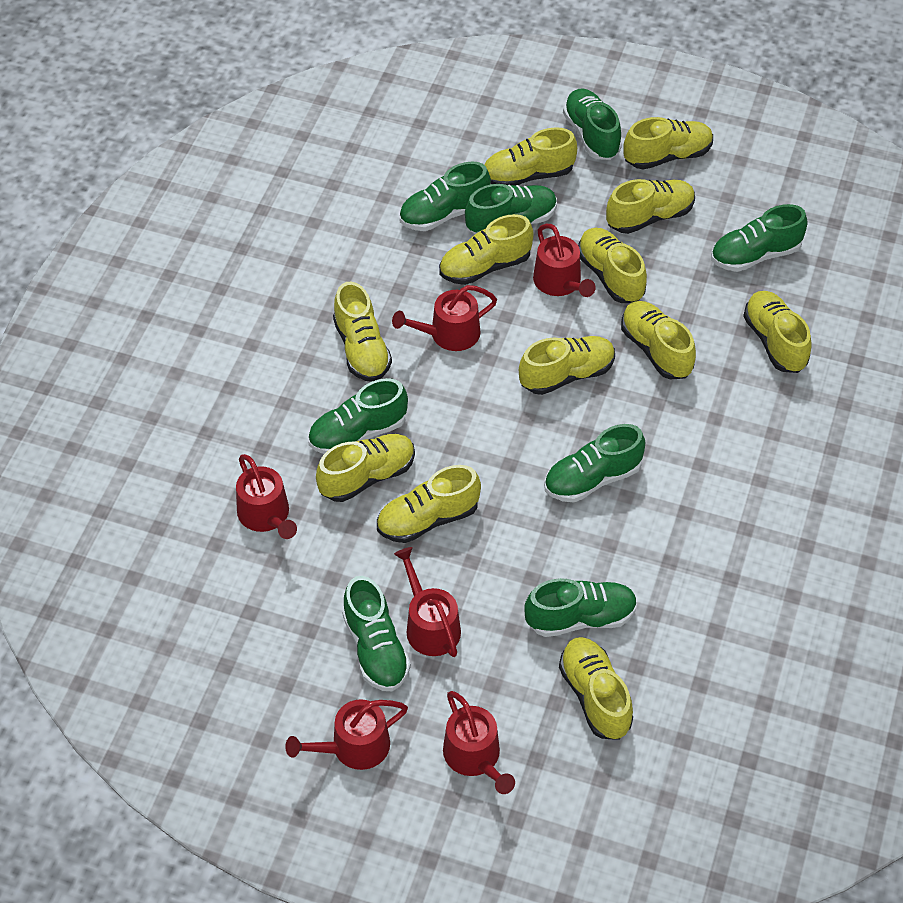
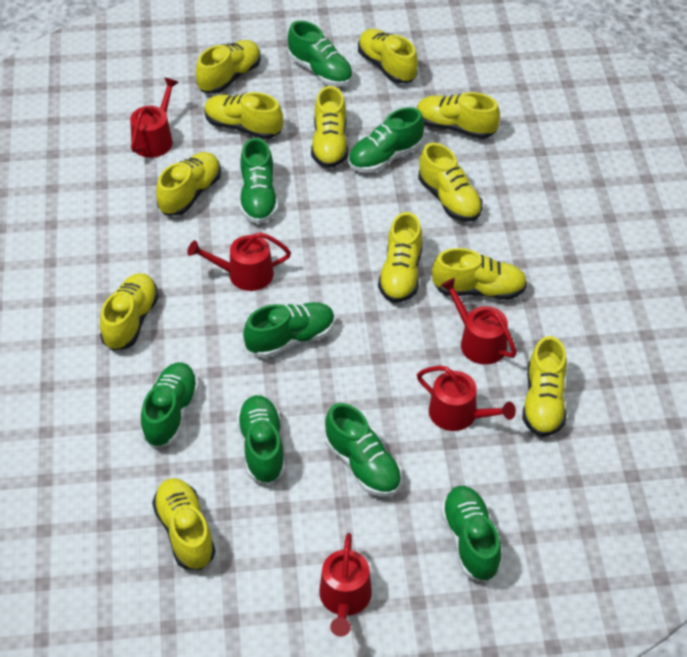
red watering can: 6 -> 5

